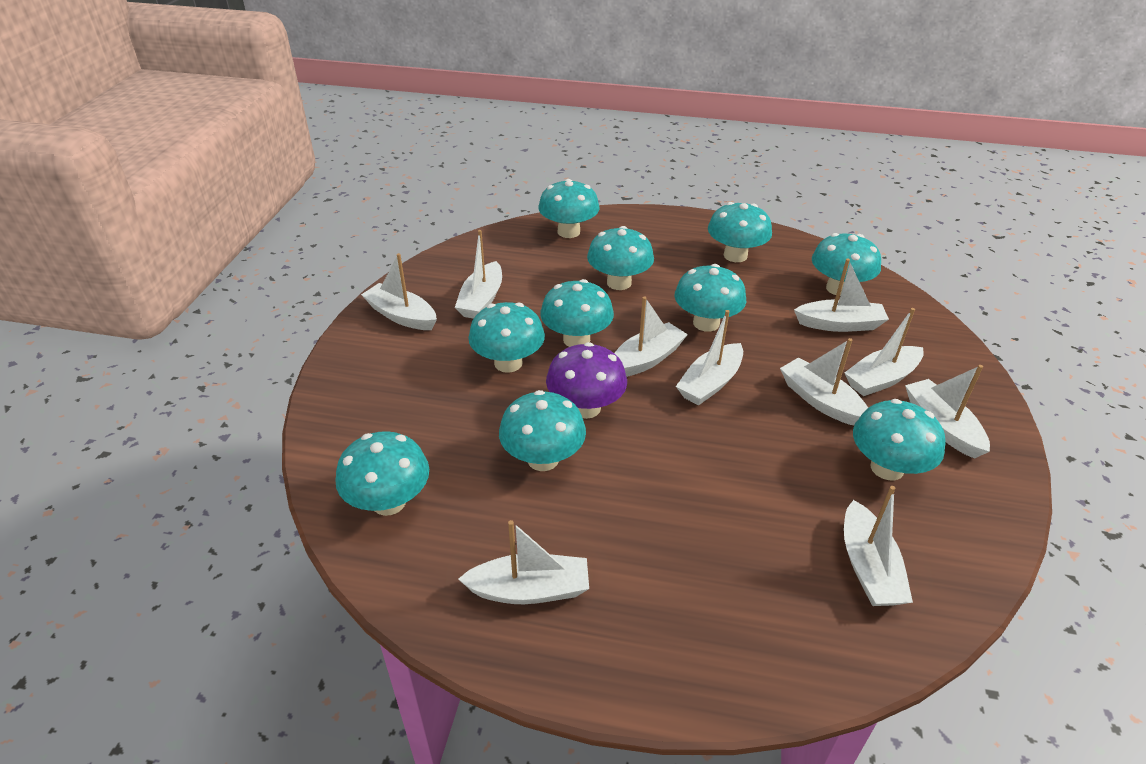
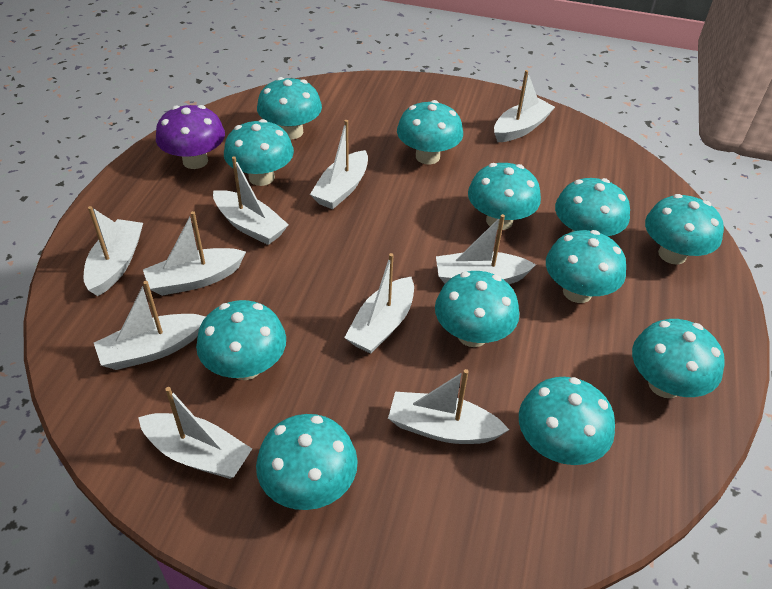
turquoise mushroom: 10 -> 12

